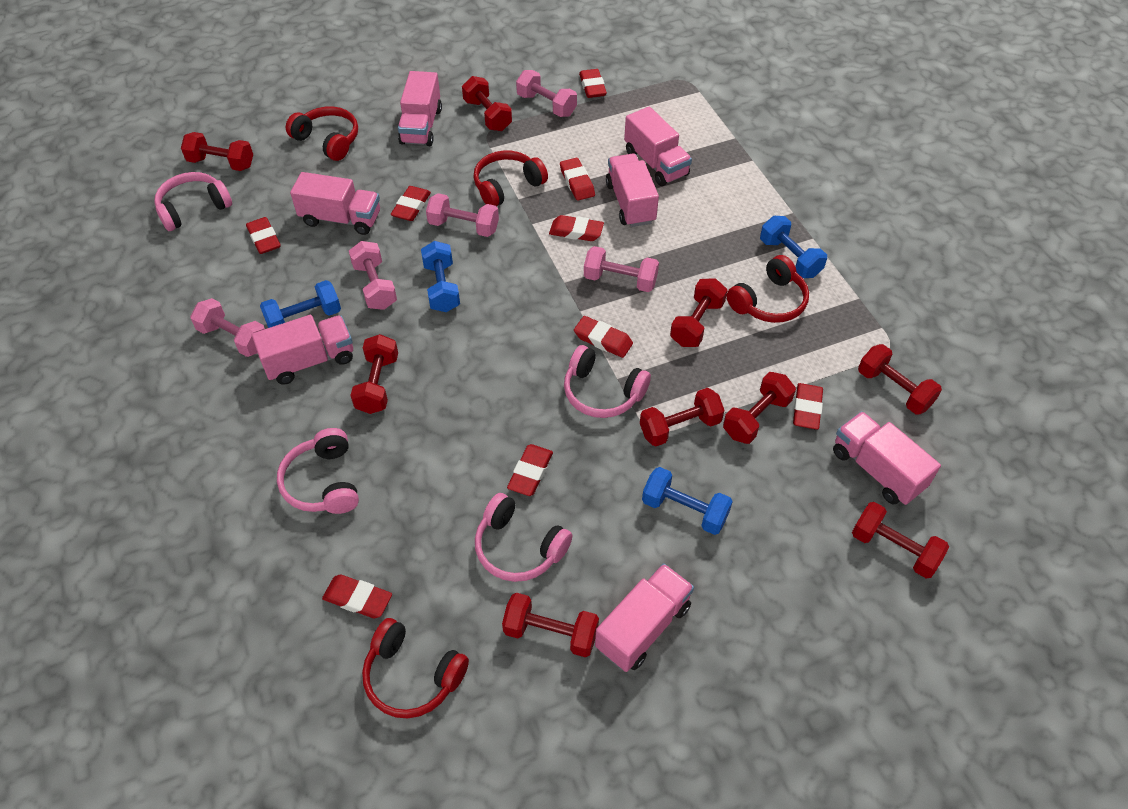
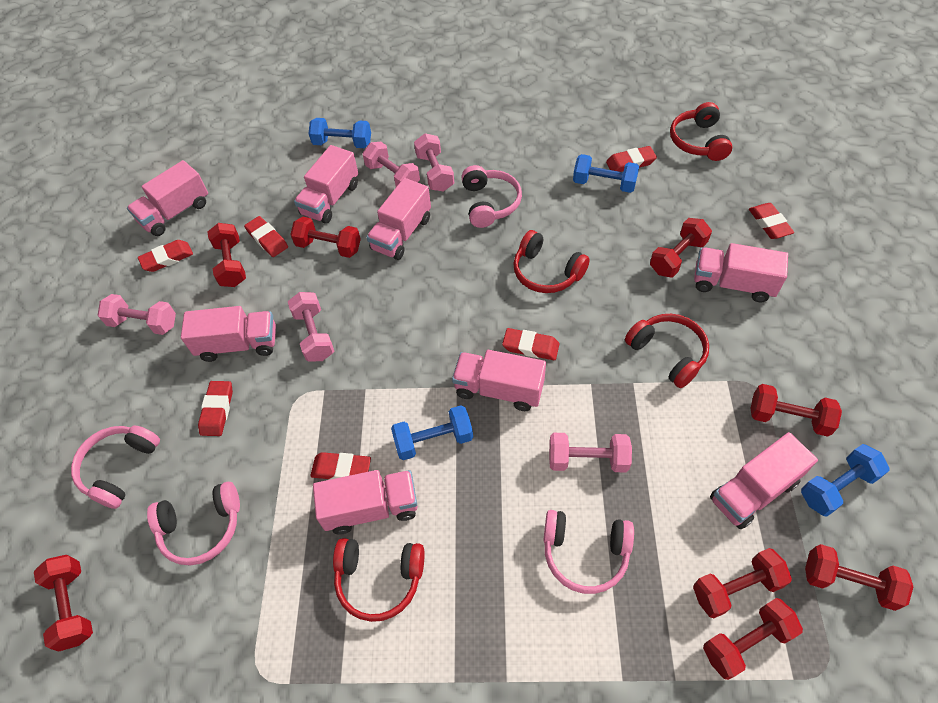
pink truck: 7 -> 8
red dumbbell: 9 -> 8
red eraser: 9 -> 7

